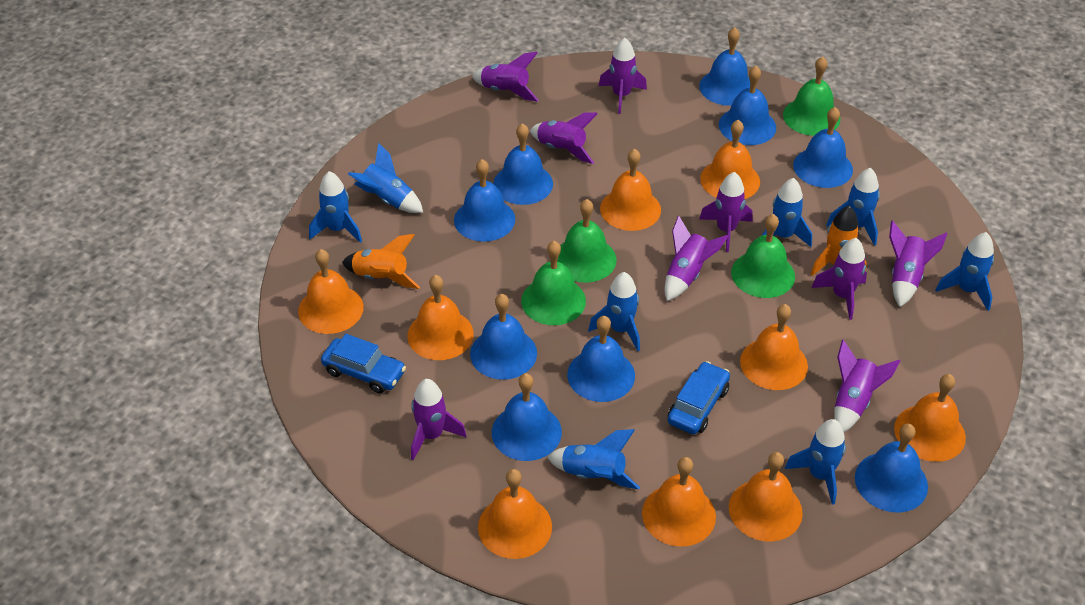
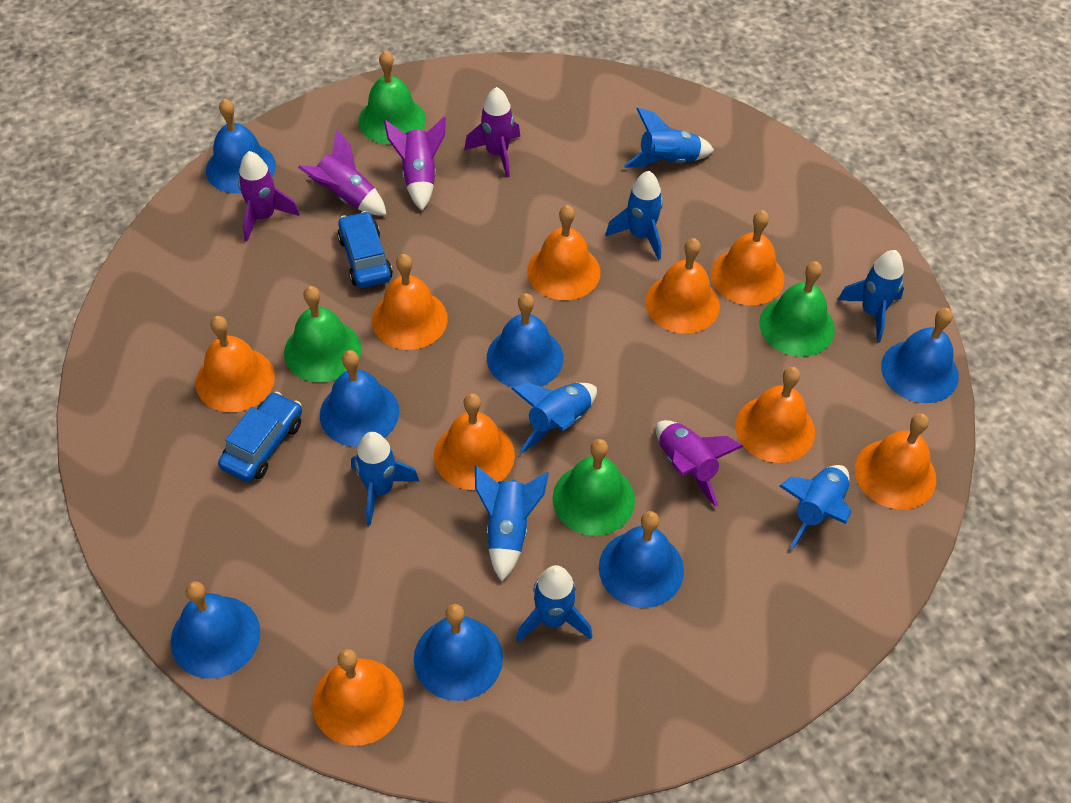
blue bell: 9 -> 7
orange rocket: 2 -> 0
purple rocket: 9 -> 5

